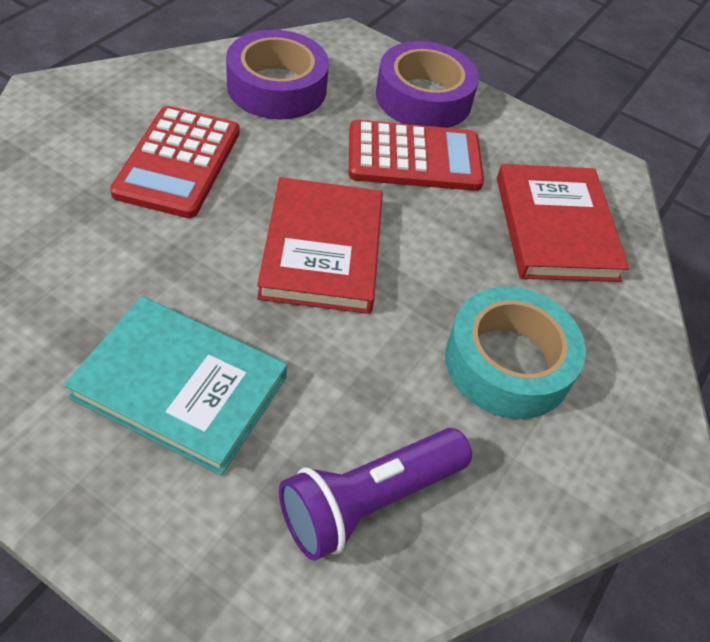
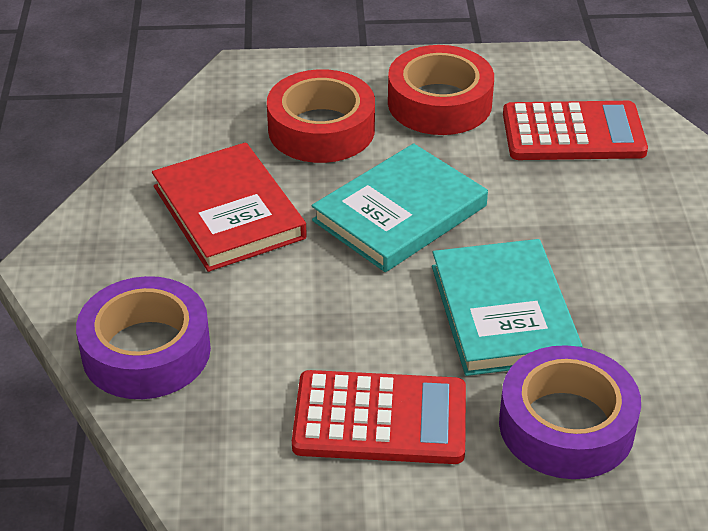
purple flashlight: 1 -> 0
red book: 2 -> 1
red tape: 0 -> 2
turquoise book: 1 -> 2
turquoise tape: 1 -> 0

